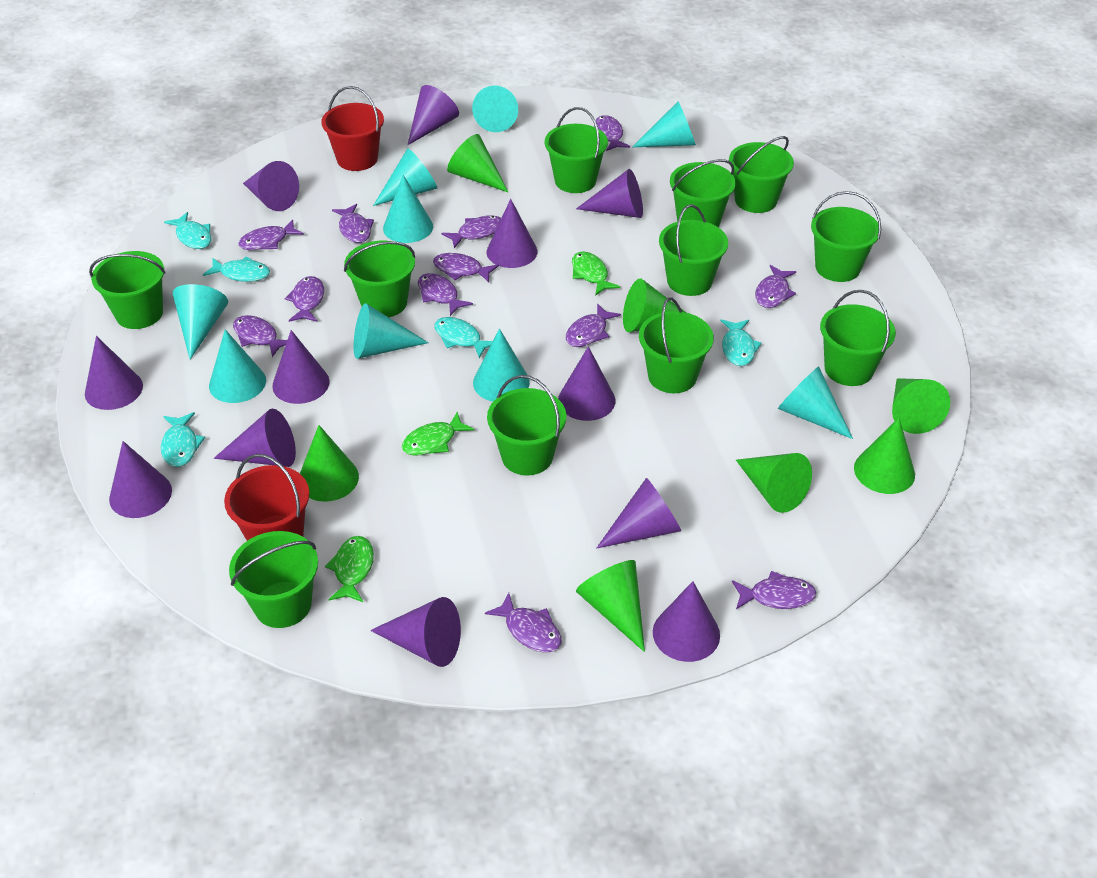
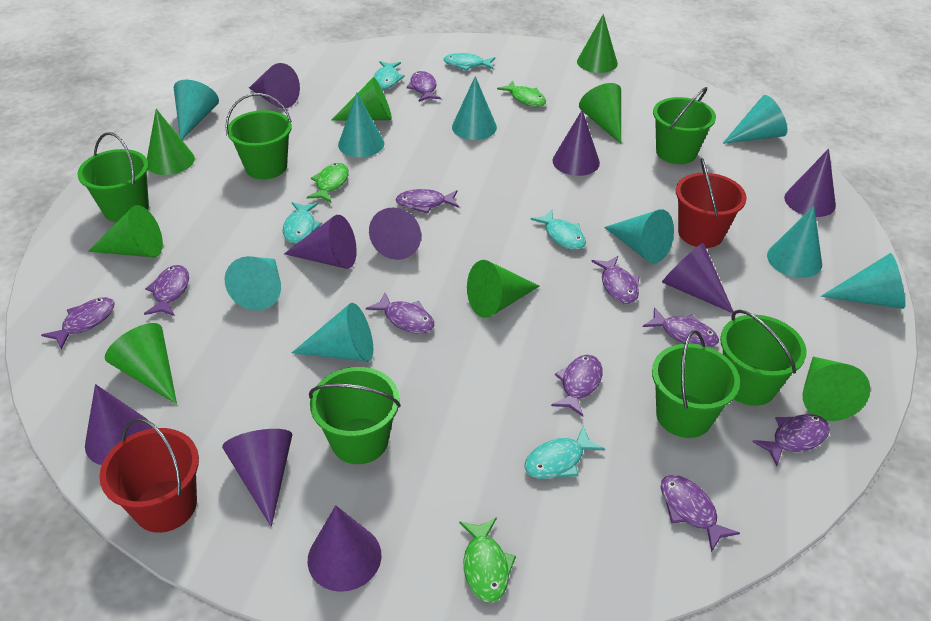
green bucket: 11 -> 6
green cone: 7 -> 8
purple cone: 12 -> 9
purple fish: 12 -> 10

